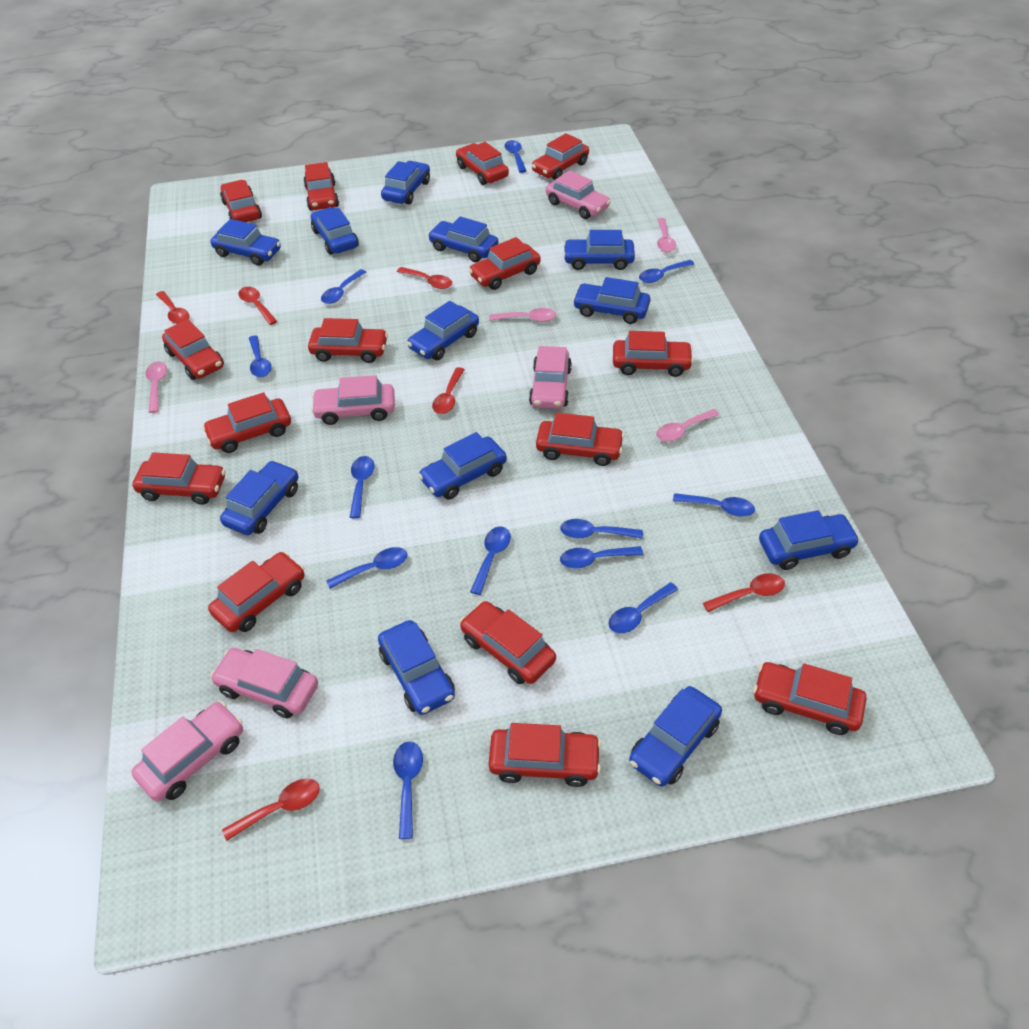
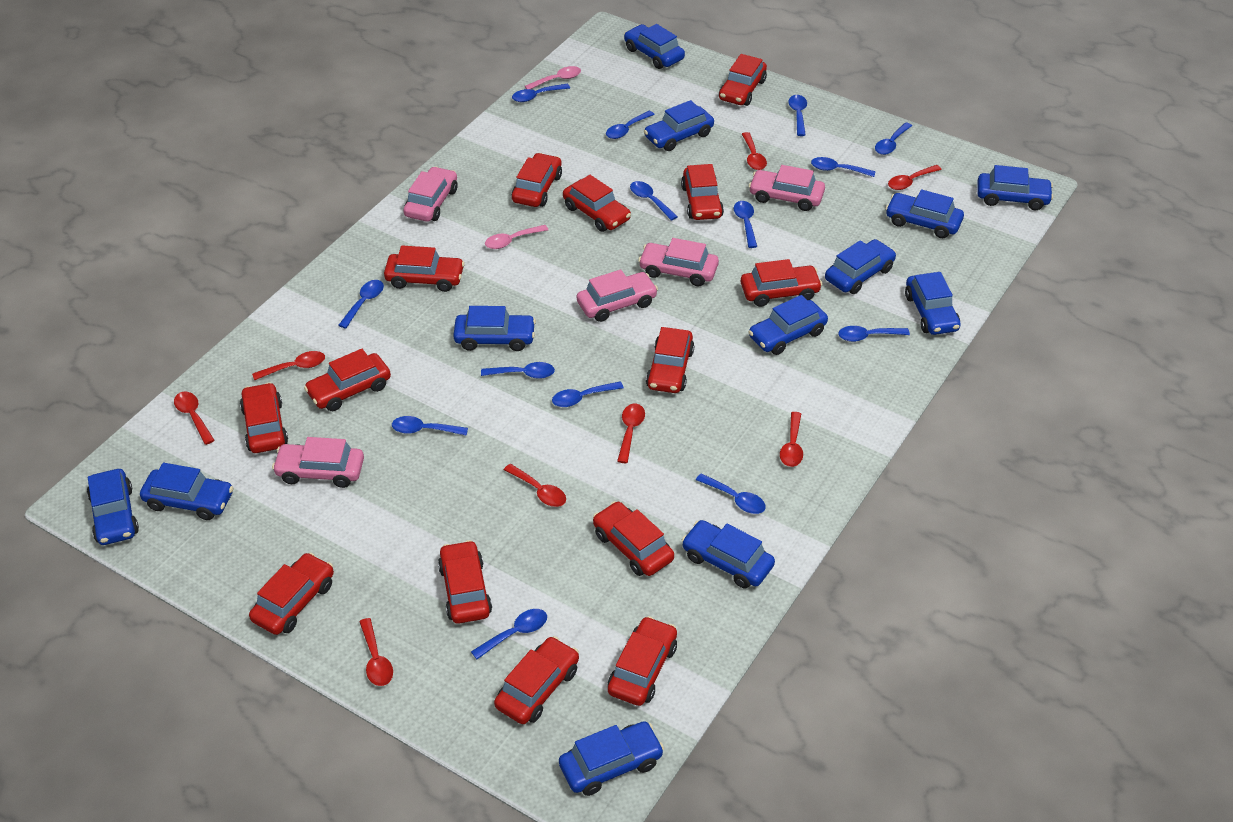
blue spoon: 12 -> 14
pink spoon: 4 -> 2
red car: 15 -> 14
red spoon: 6 -> 8

